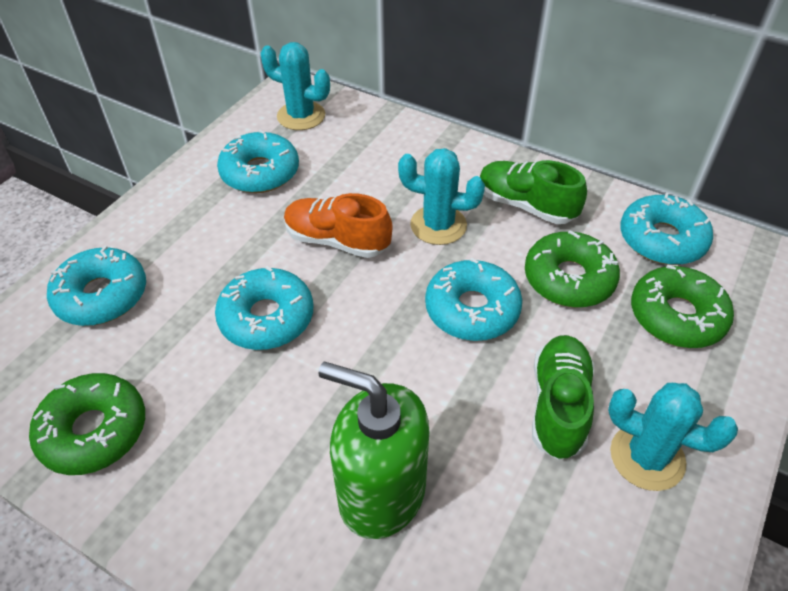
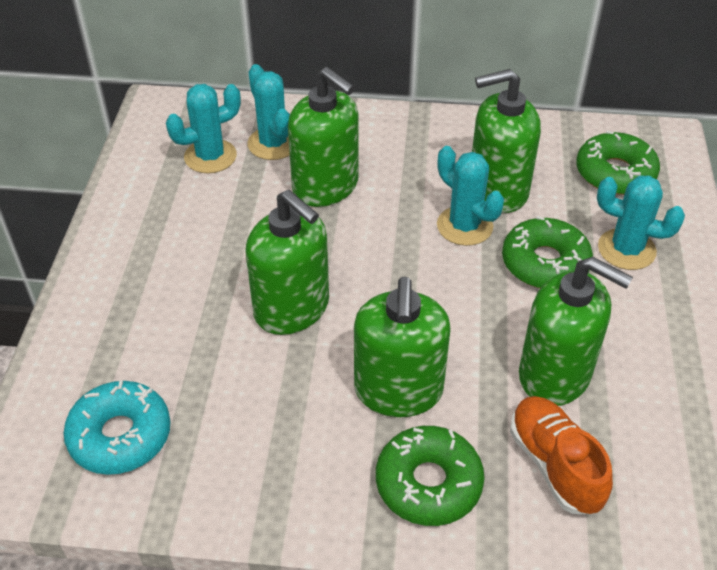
green shoe: 2 -> 0
green soap dispenser: 1 -> 5
turquoise cactus: 3 -> 4
turquoise donut: 5 -> 1

